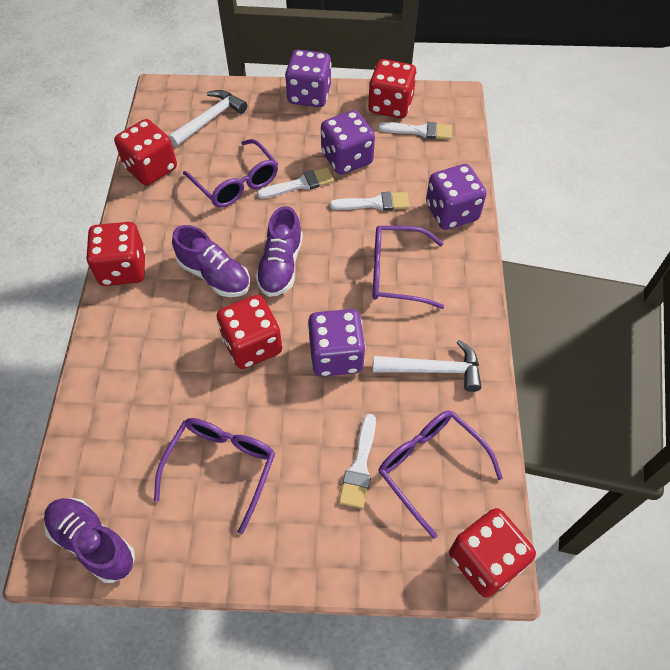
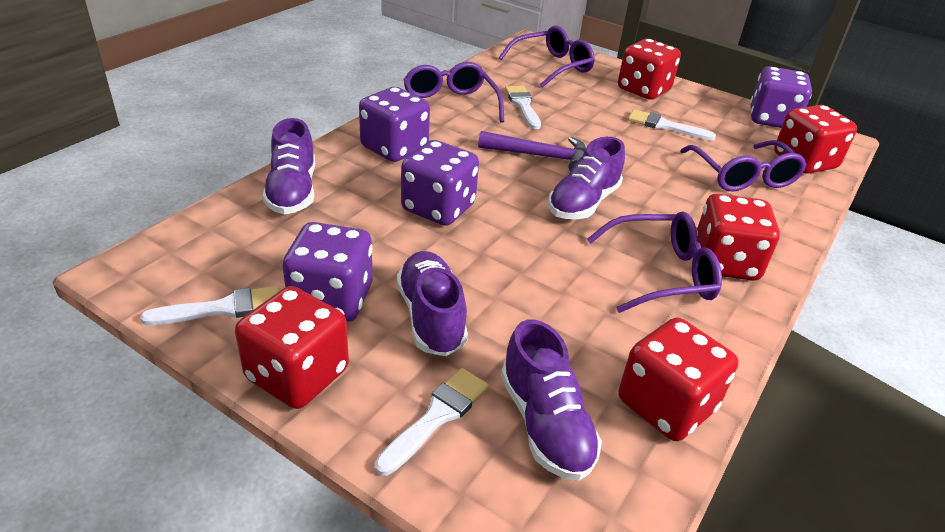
purple hammer: 0 -> 1
purple shoe: 3 -> 4
white hammer: 2 -> 0

